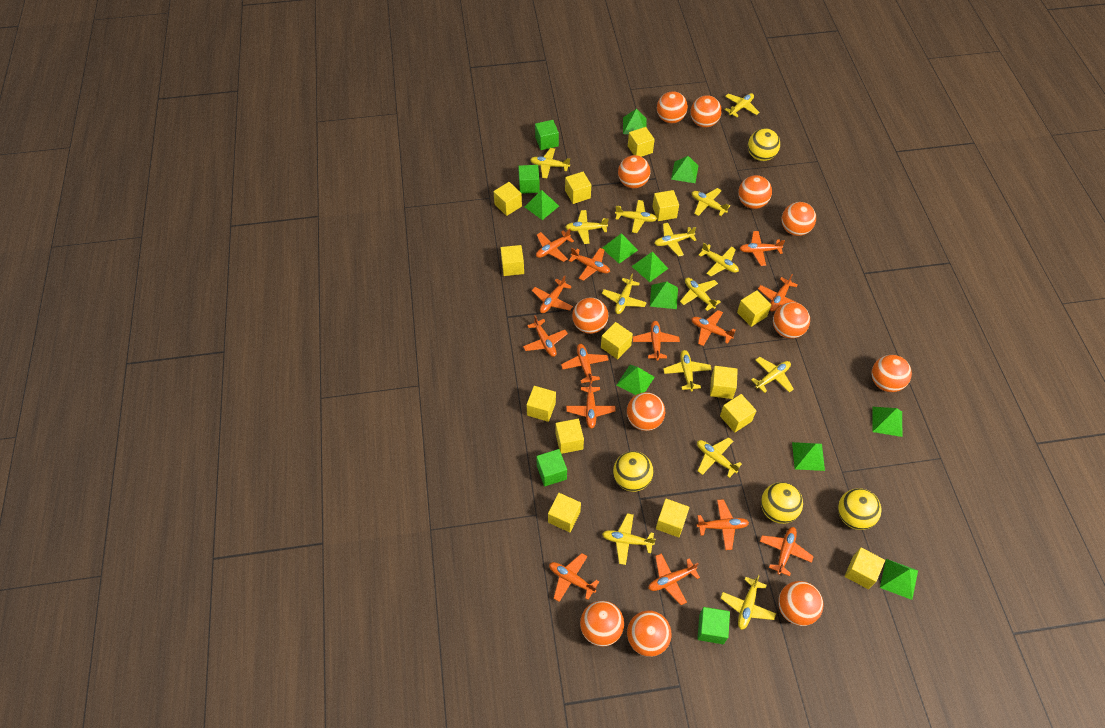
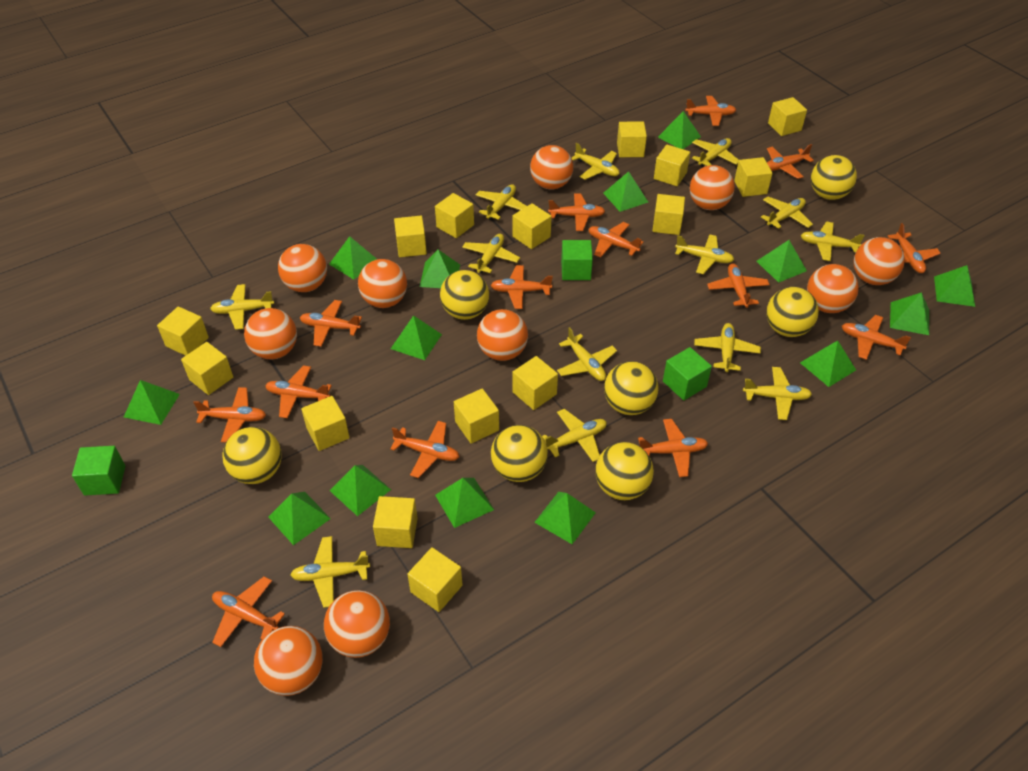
green cube: 4 -> 3
green pyramid: 10 -> 14
orange ball: 12 -> 10
yellow ball: 4 -> 7
yellow cube: 14 -> 15
yellow plane: 14 -> 13

